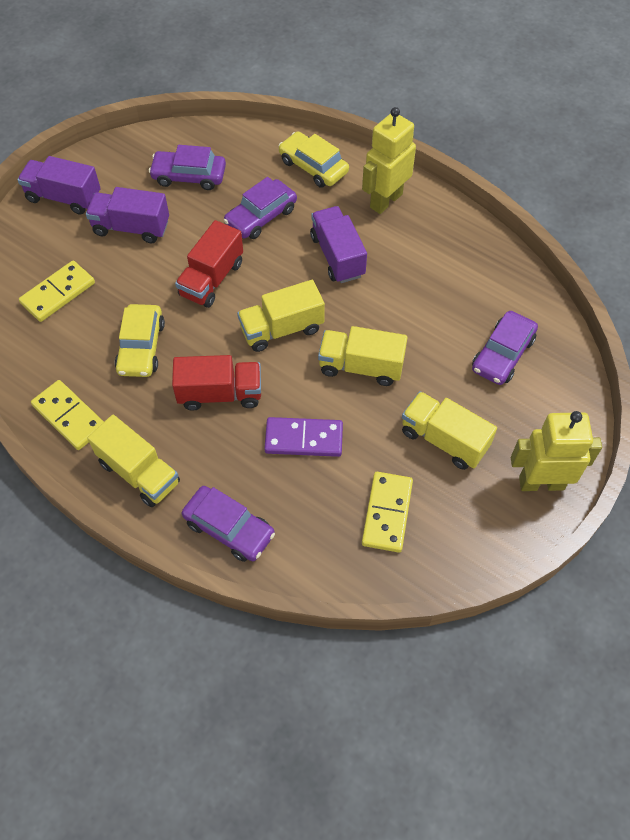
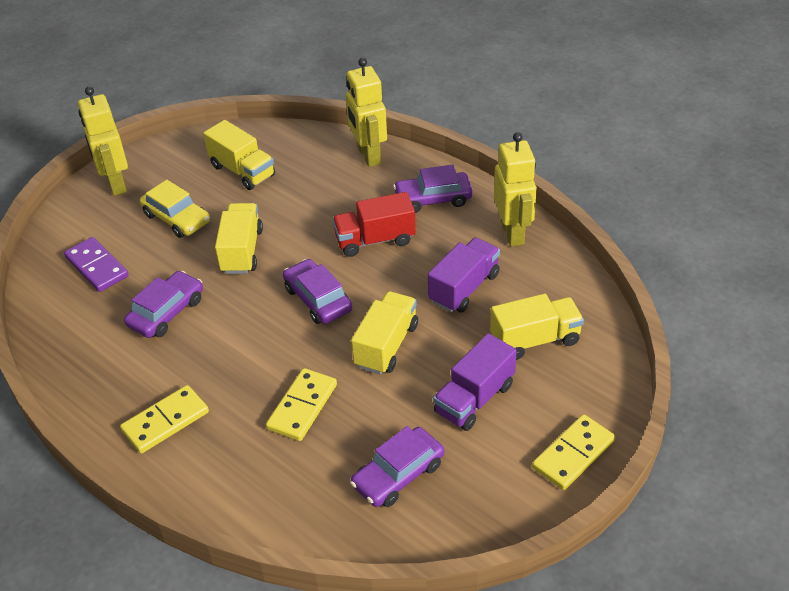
purple truck: 3 -> 2
red truck: 2 -> 1
yellow car: 2 -> 1
yellow robot: 2 -> 3

